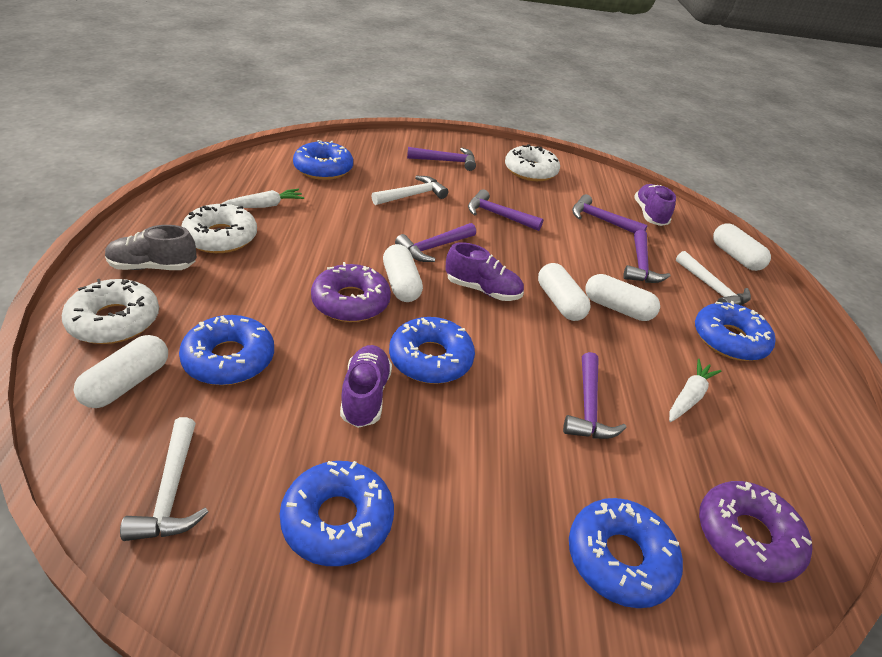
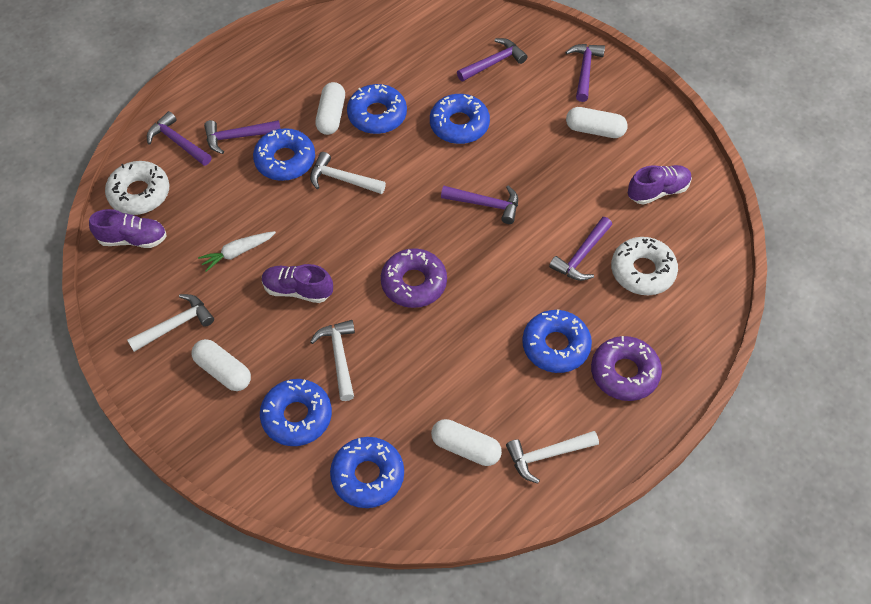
grey shoe: 1 -> 0
white capsule: 5 -> 4
white carrot: 2 -> 1
white donut: 3 -> 2
white hammer: 3 -> 4

